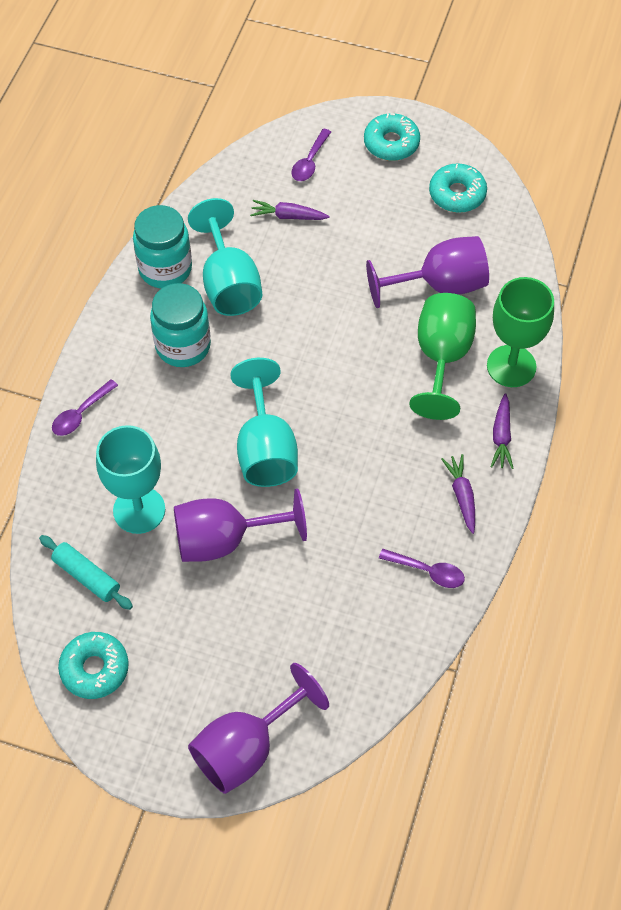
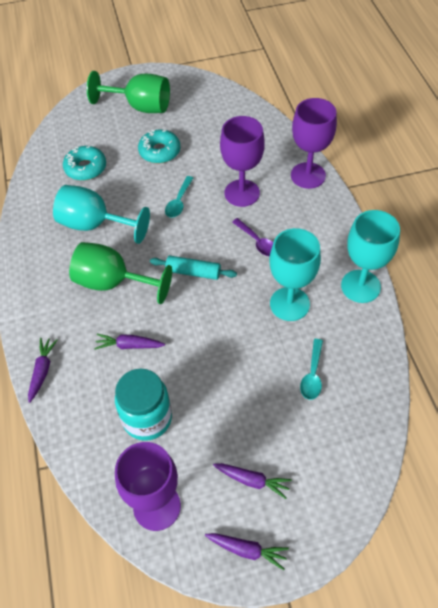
purple carrot: 3 -> 4
purple spoon: 3 -> 1
turquoise donut: 3 -> 2
turquoise jar: 2 -> 1
turquoise spoon: 0 -> 2

